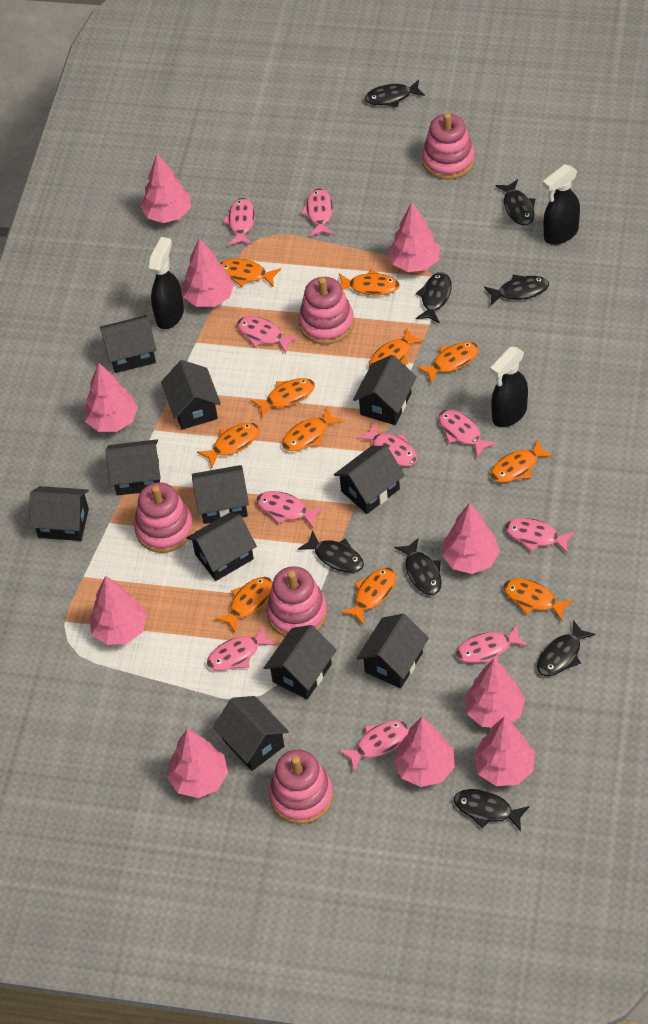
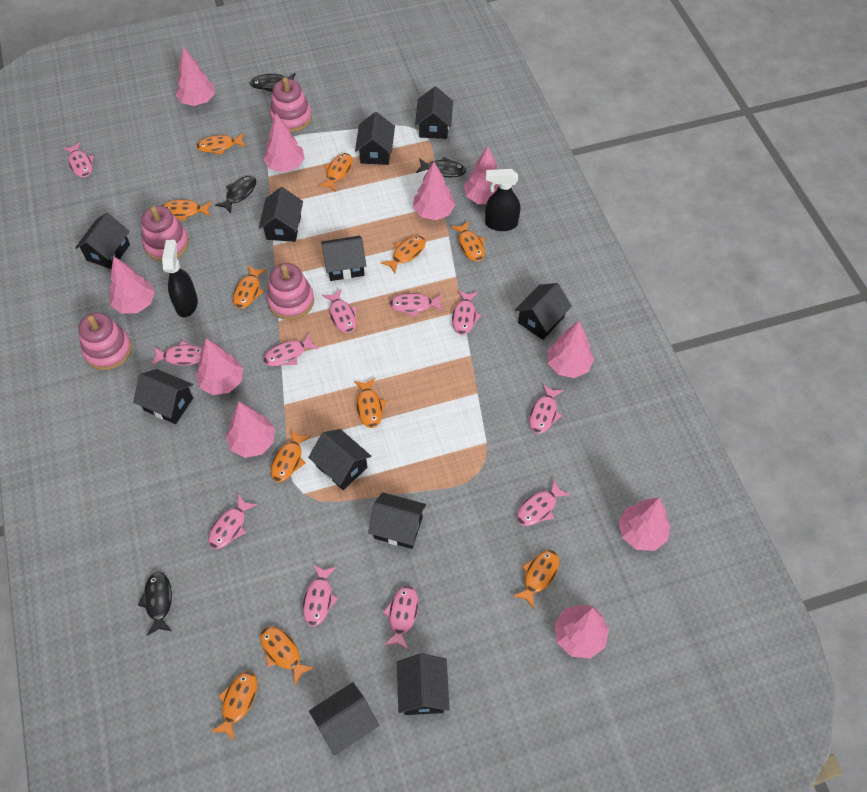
black fish: 8 -> 4
black spray bottle: 3 -> 2
pink fish: 10 -> 11
pink stacking toy: 5 -> 4

